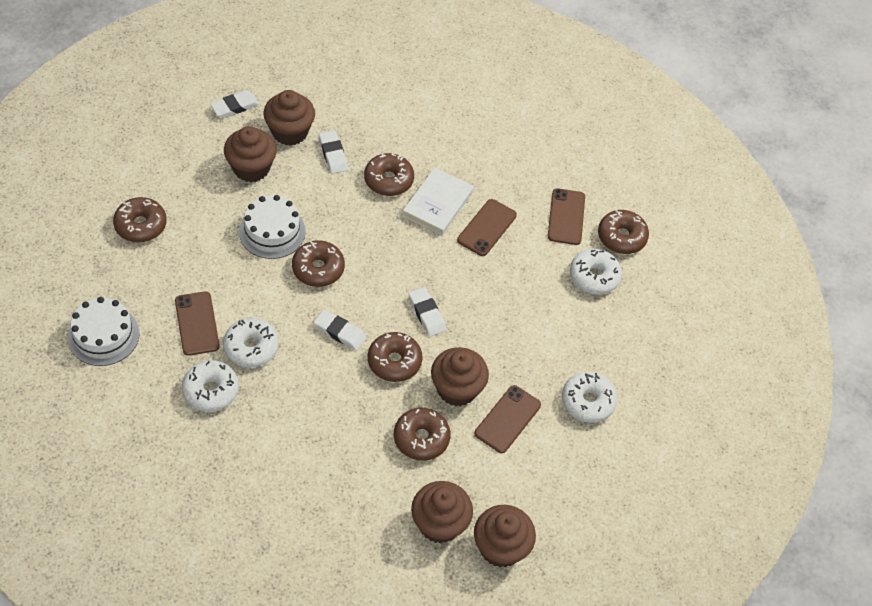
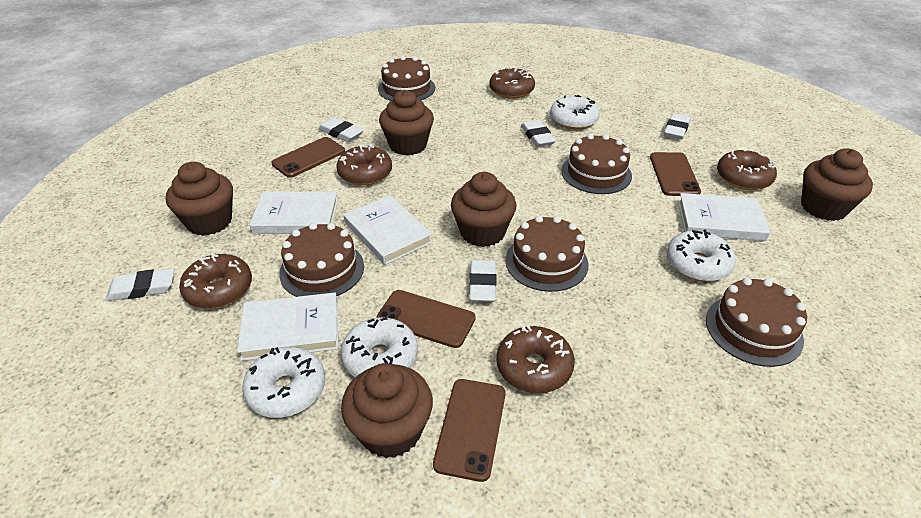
brown cake: 0 -> 5
brown donut: 6 -> 5
white book: 1 -> 4
white cake: 2 -> 0
white eraser: 4 -> 5

